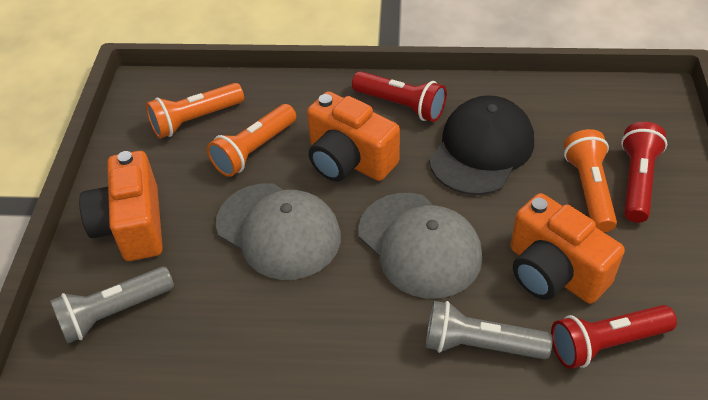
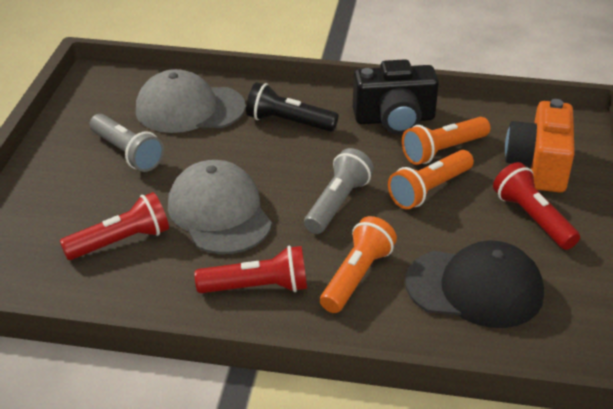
black camera: 0 -> 1
black flashlight: 0 -> 1
orange camera: 3 -> 1

